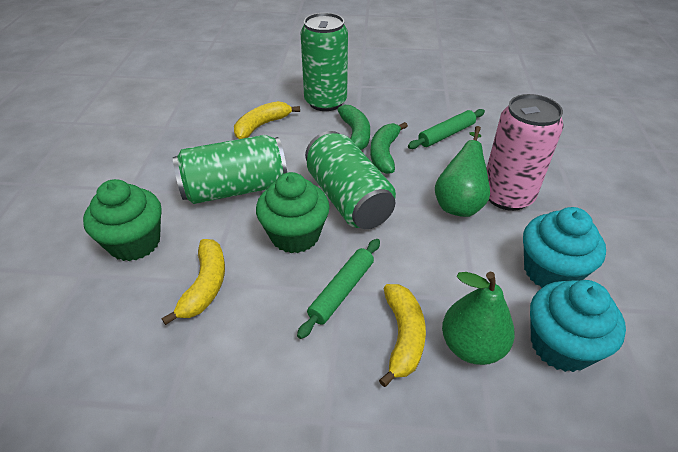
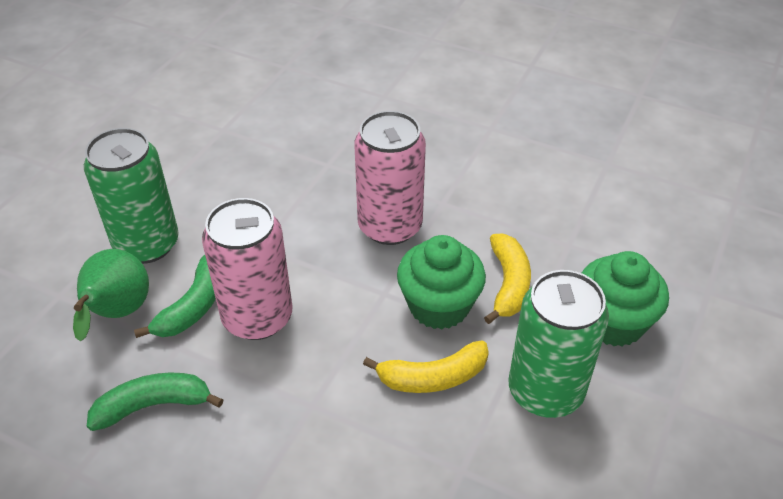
green can: 3 -> 2
green pear: 2 -> 1
green rolling pin: 2 -> 0
pink can: 1 -> 2
turquoise cupcake: 2 -> 0
yellow banana: 3 -> 2

